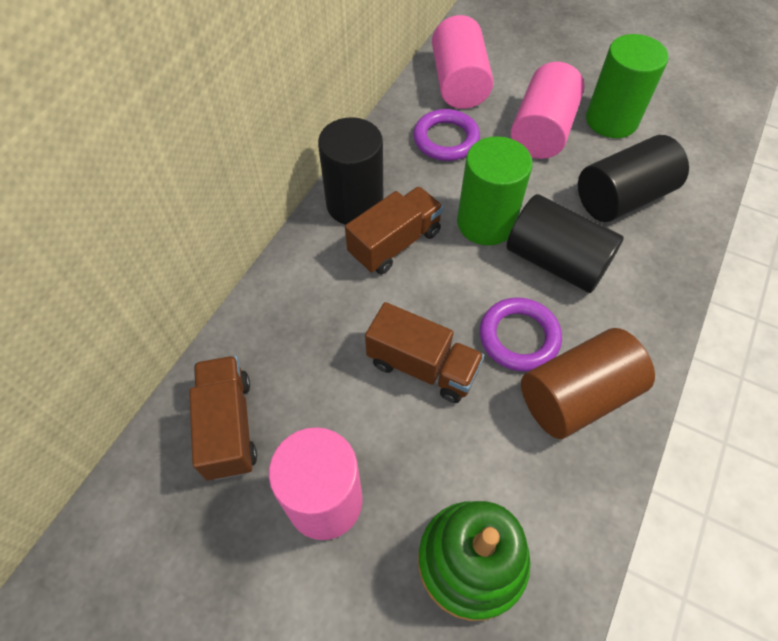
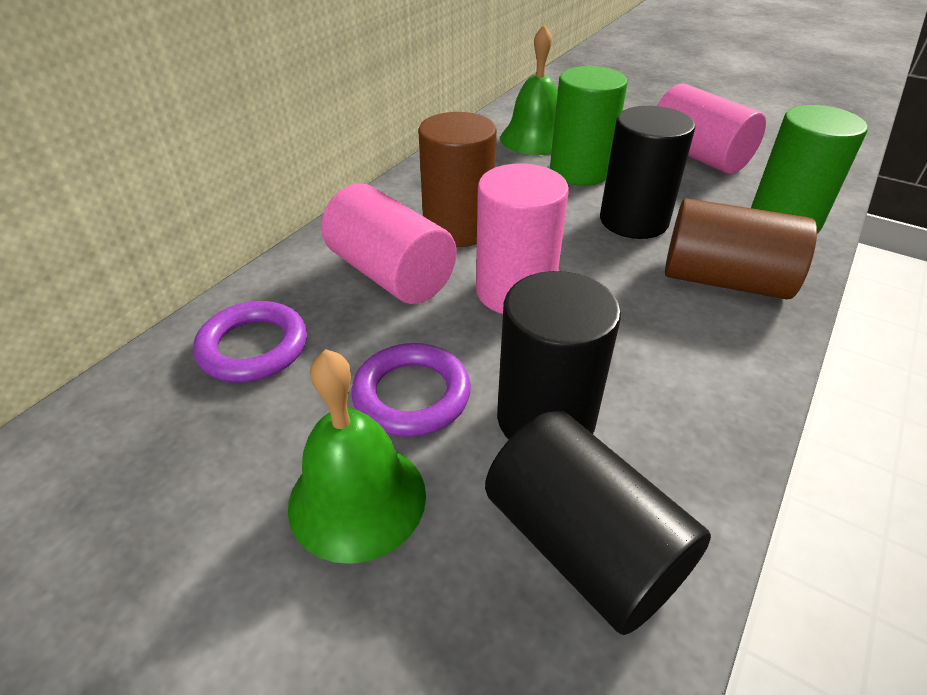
brown cylinder: 1 -> 2
brown truck: 3 -> 0
green bell: 0 -> 2
green stacking toy: 1 -> 0

